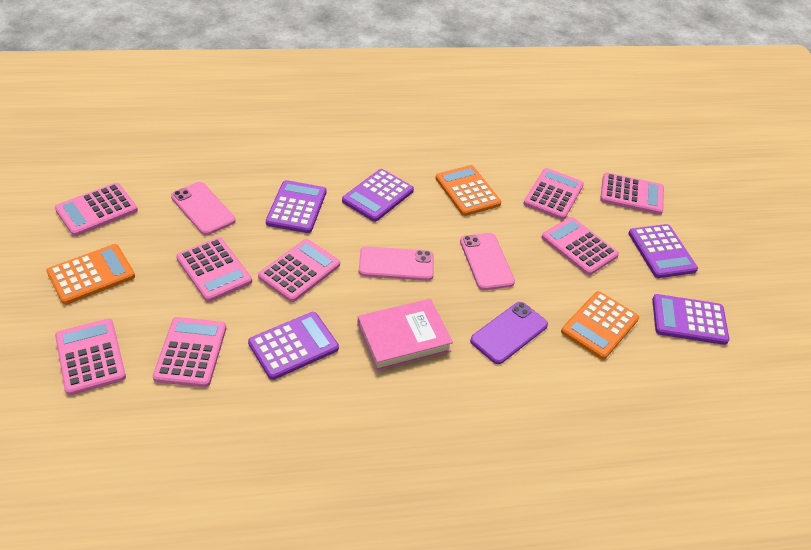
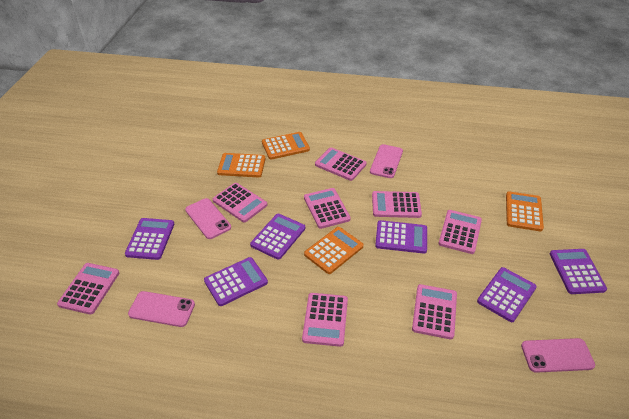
orange calculator: 3 -> 4
pink book: 1 -> 0
pink phone: 3 -> 4
purple calculator: 5 -> 6
purple phone: 1 -> 0

